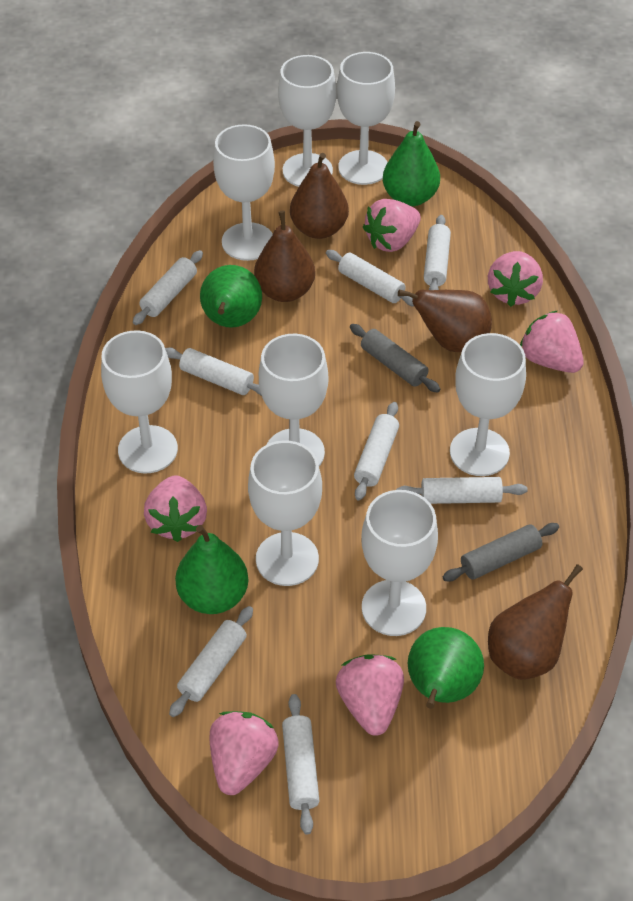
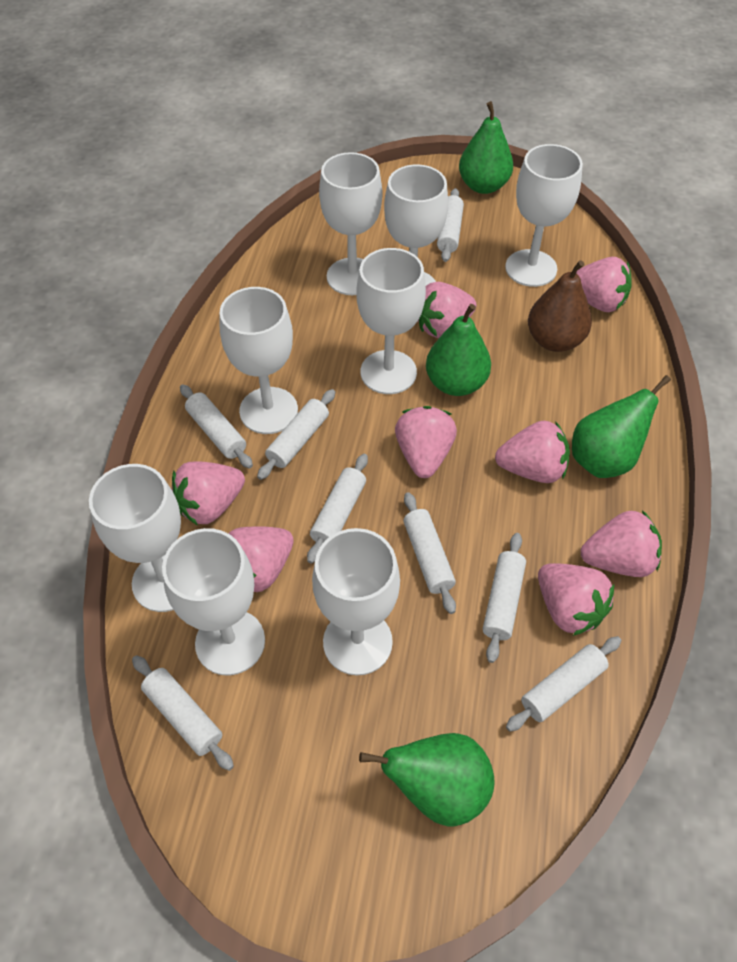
brown pear: 4 -> 1
grey rolling pin: 2 -> 0
pink strawberry: 6 -> 8

